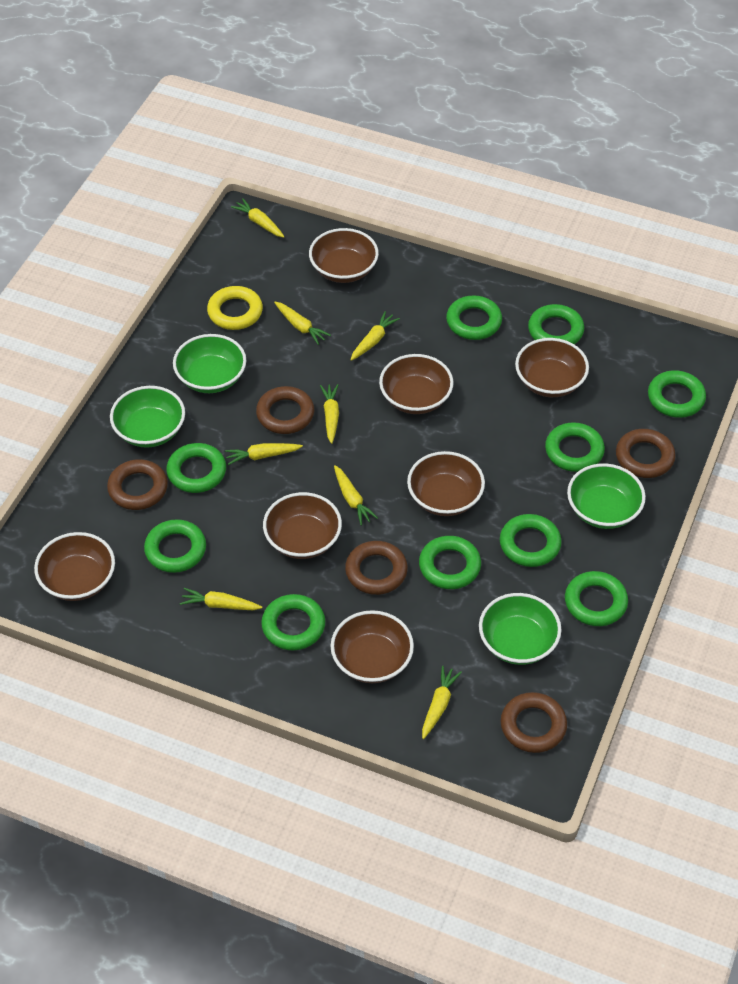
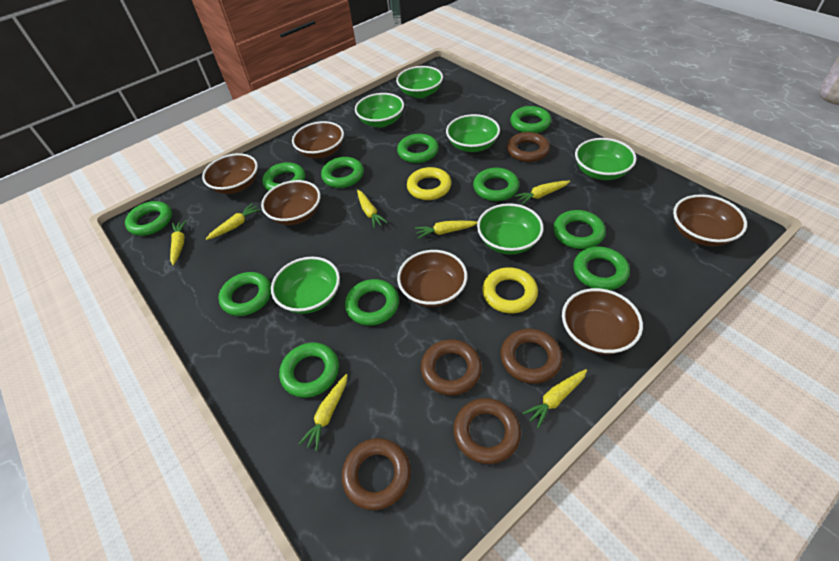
brown bowl: 7 -> 6
green bowl: 4 -> 6
green ring: 10 -> 11
yellow carrot: 8 -> 7
yellow ring: 1 -> 2

